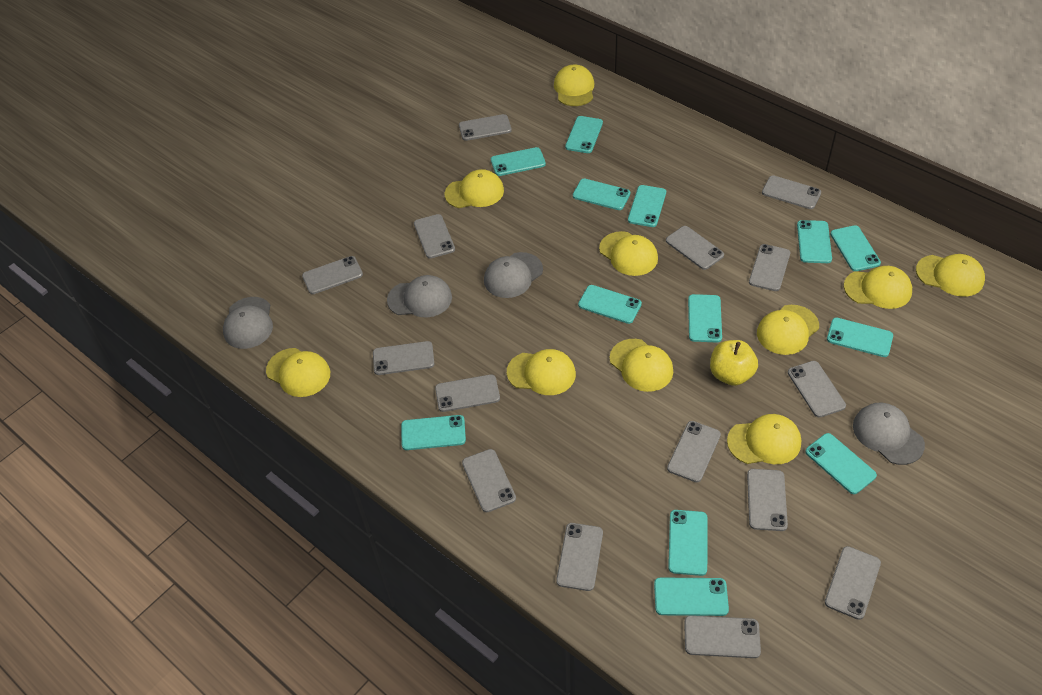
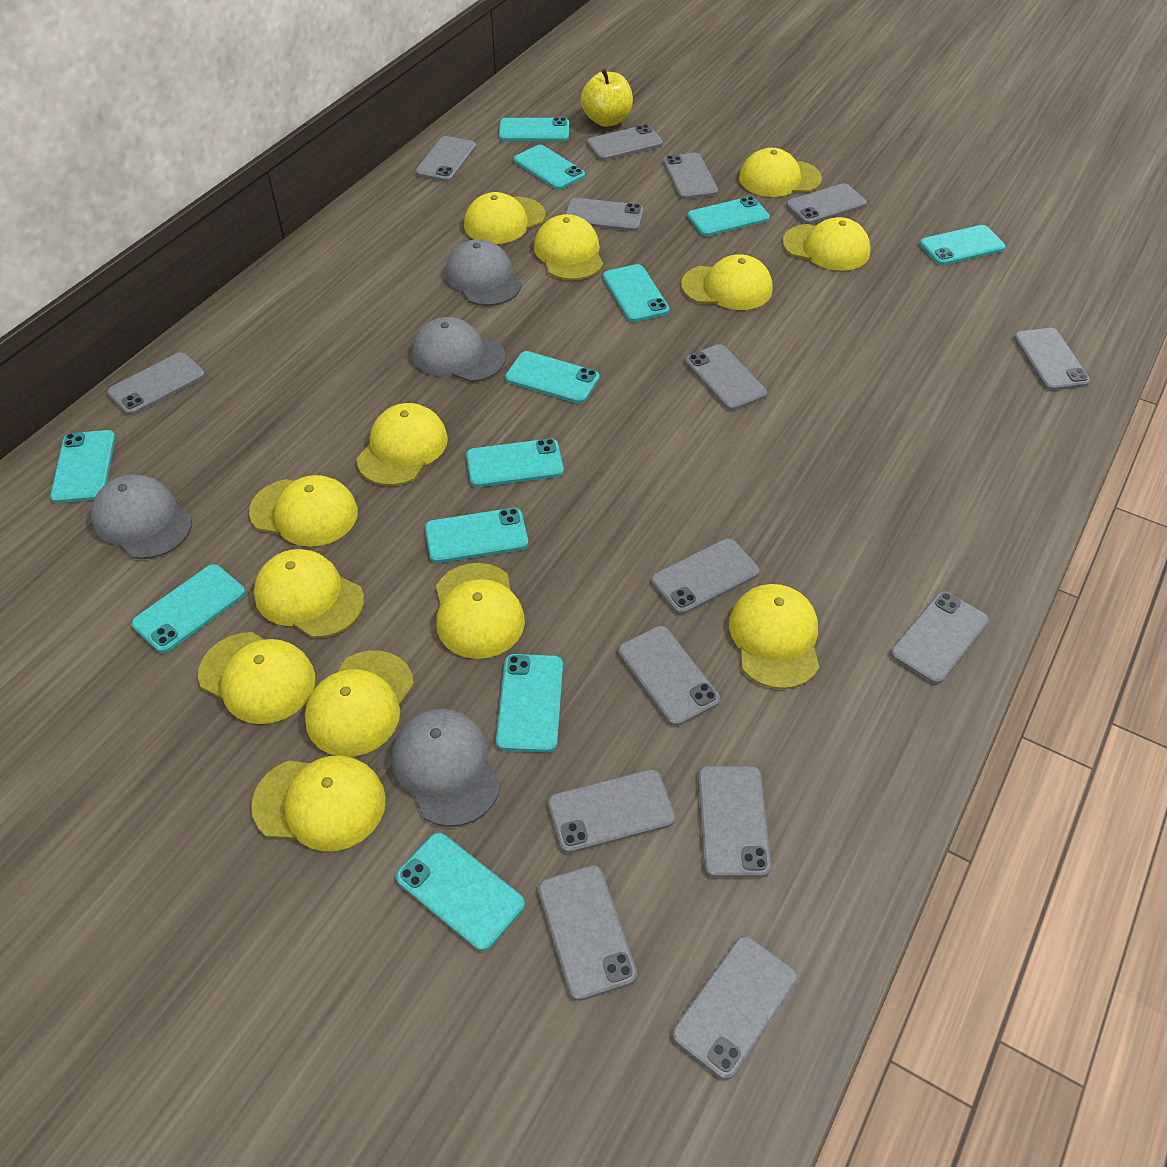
turquoise phone: 13 -> 12
yellow cap: 10 -> 13

